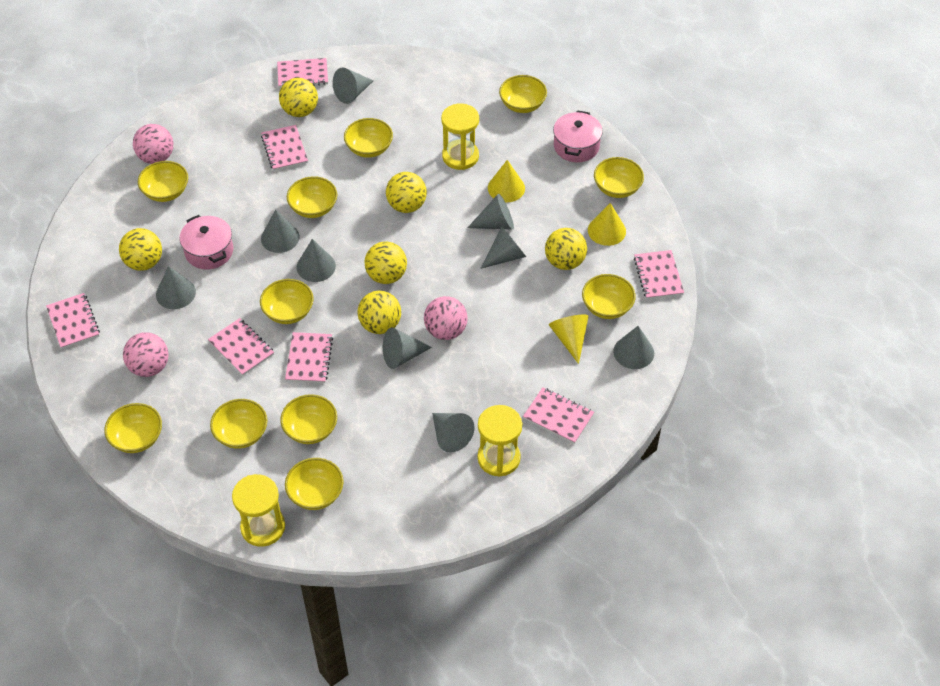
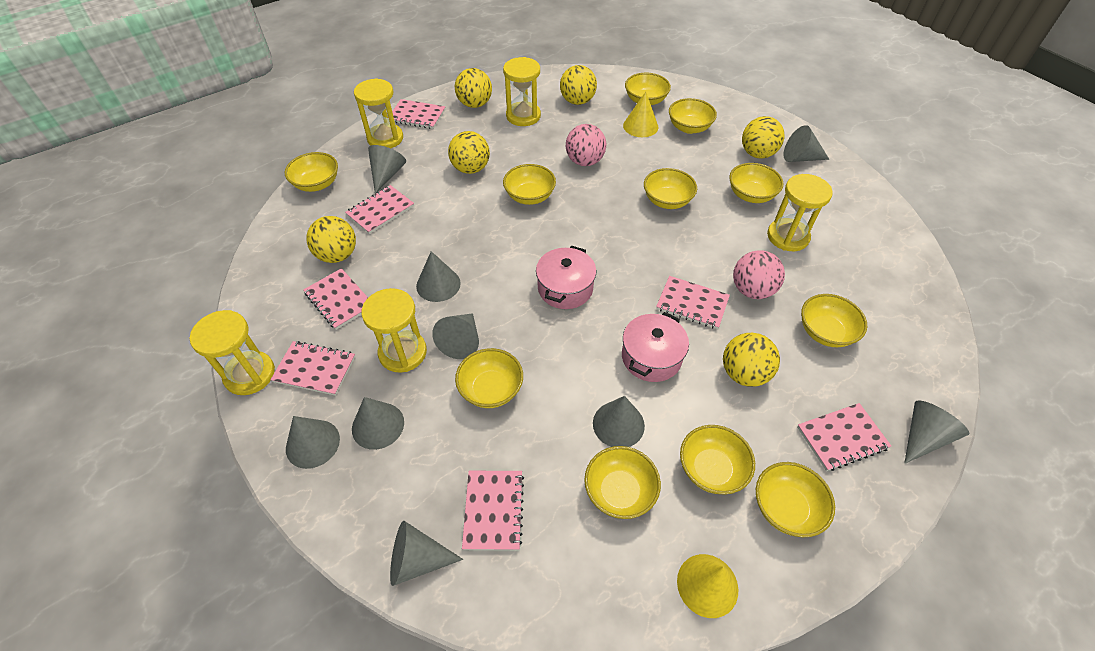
pink ball: 3 -> 2
yellow cone: 3 -> 2
yellow hourglass: 3 -> 5

